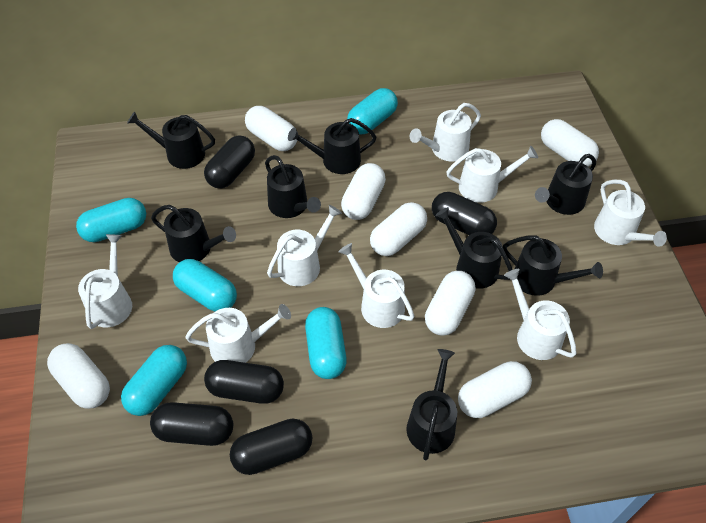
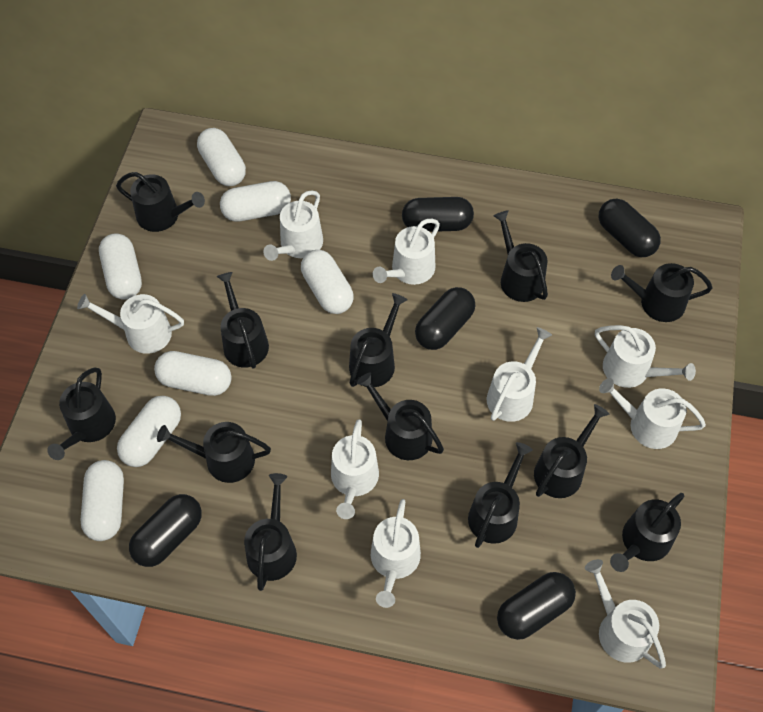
black watering can: 8 -> 12
turquoise capsule: 5 -> 0
white watering can: 8 -> 9

